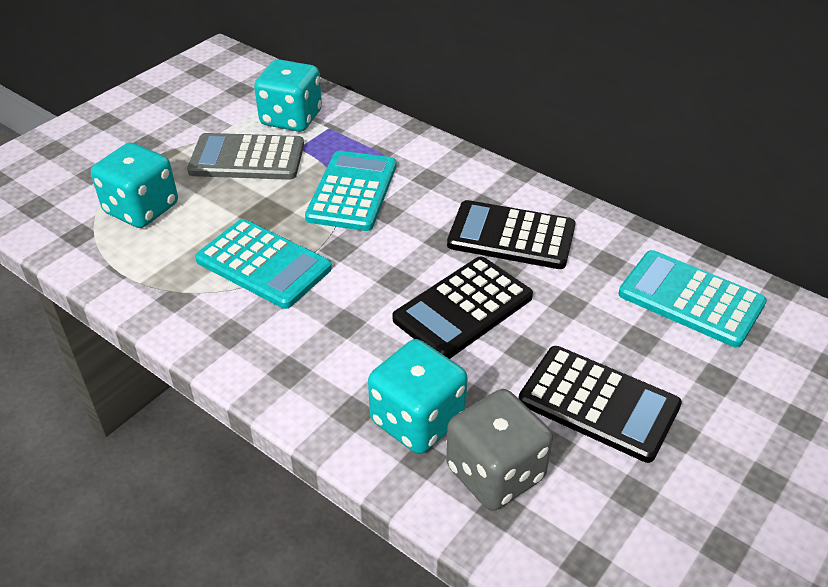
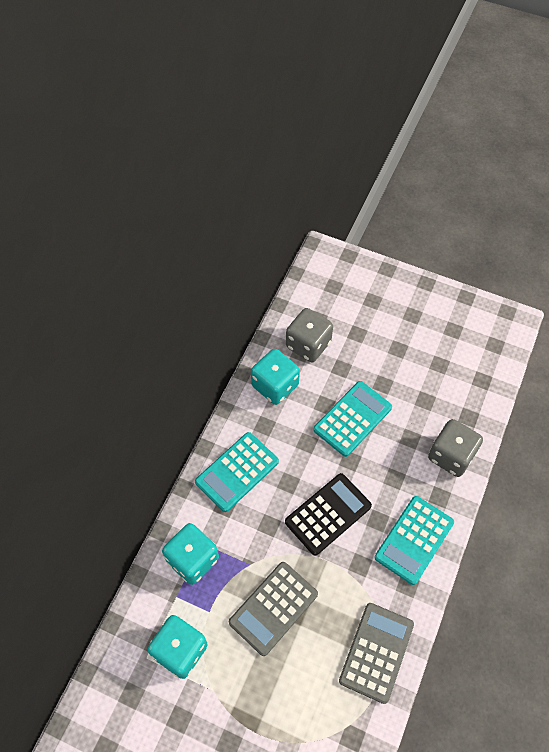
black calculator: 3 -> 1
grey calculator: 1 -> 2
grey dice: 1 -> 2

